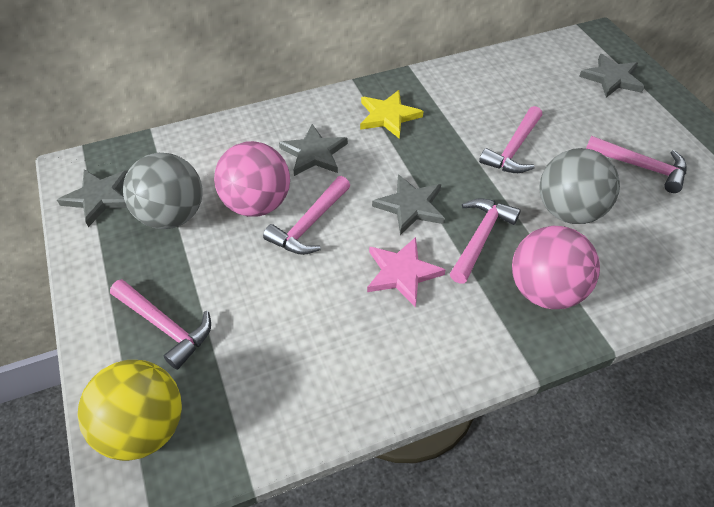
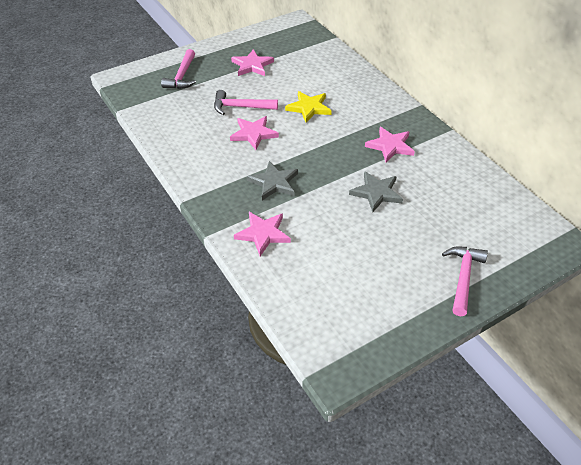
grey ball: 2 -> 0
grey star: 4 -> 2
pink ball: 2 -> 0
pink hammer: 5 -> 3
pink star: 1 -> 4
yellow ball: 1 -> 0

